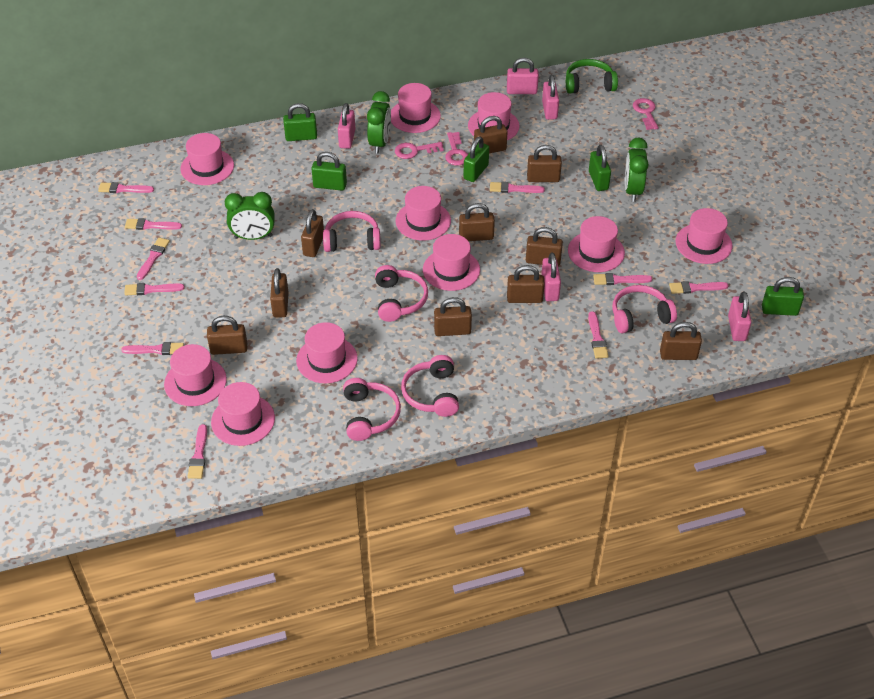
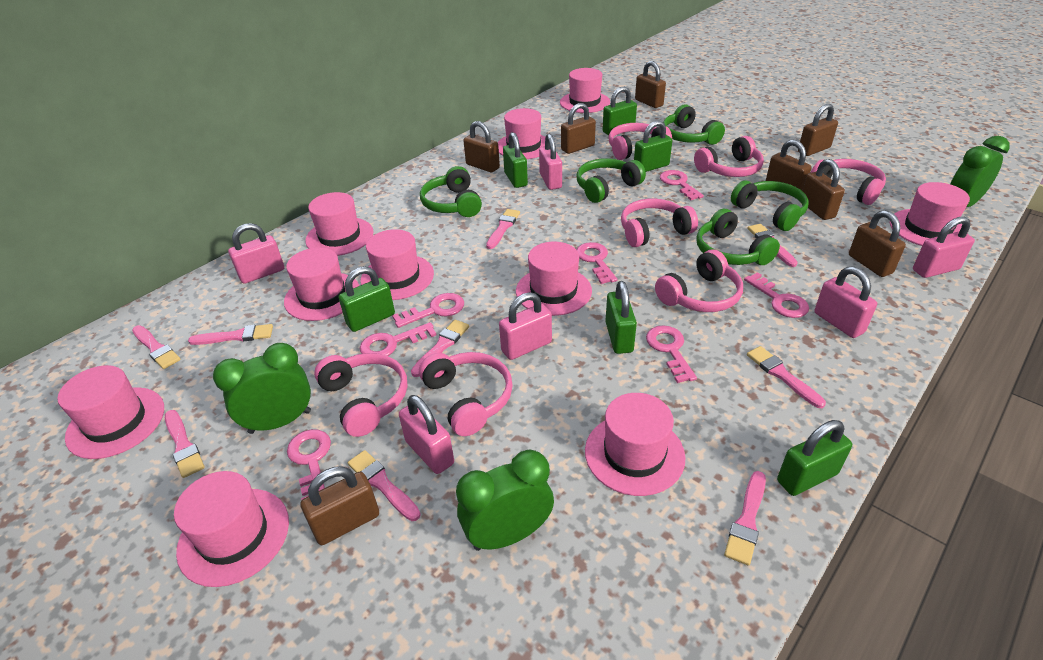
brown padlock: 10 -> 8
green headphones: 1 -> 5
green padlock: 5 -> 6
pink brush: 10 -> 9
pink headphones: 5 -> 7
pink key: 3 -> 7
pink padlock: 5 -> 6

